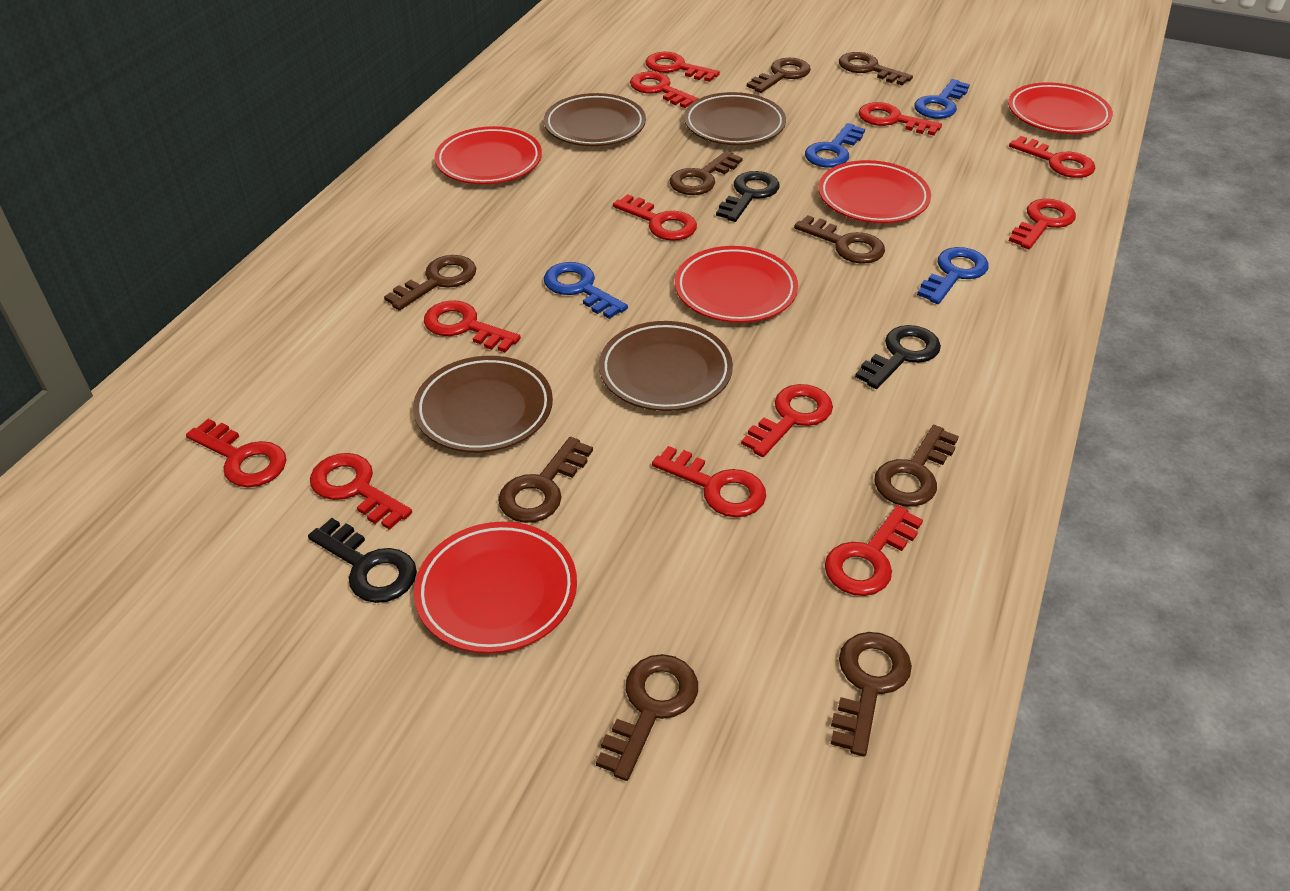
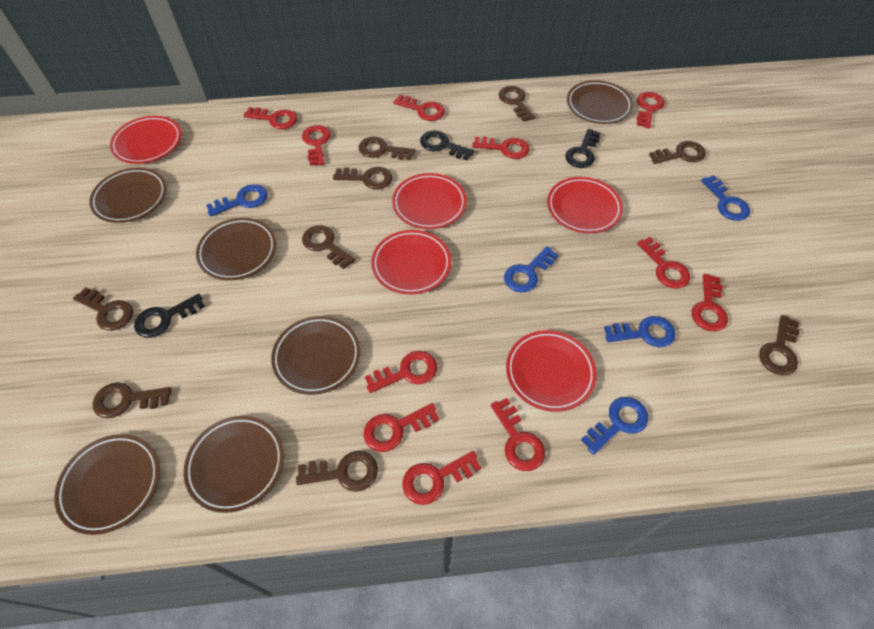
blue key: 4 -> 5
brown plate: 4 -> 6
red key: 12 -> 11

